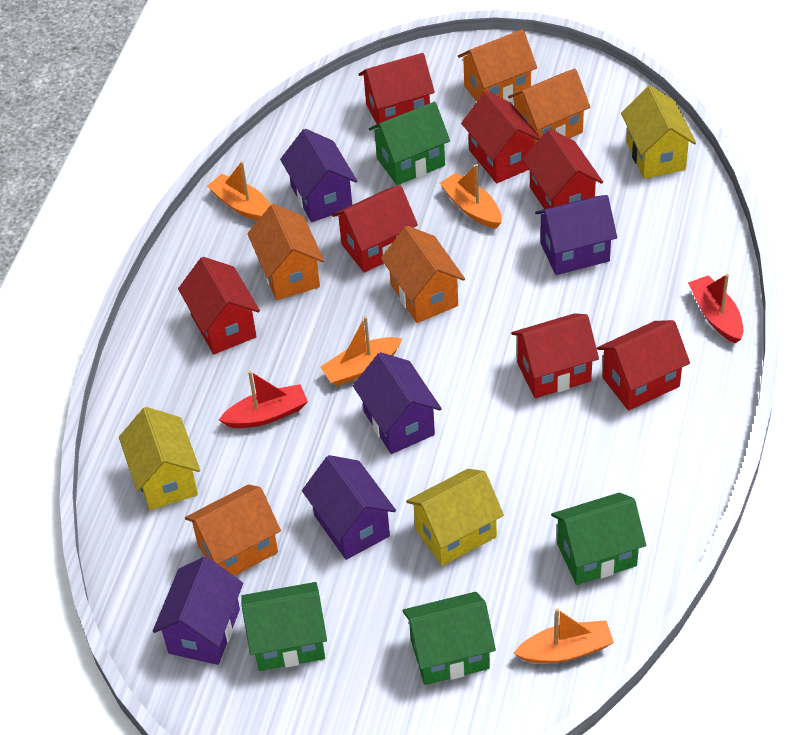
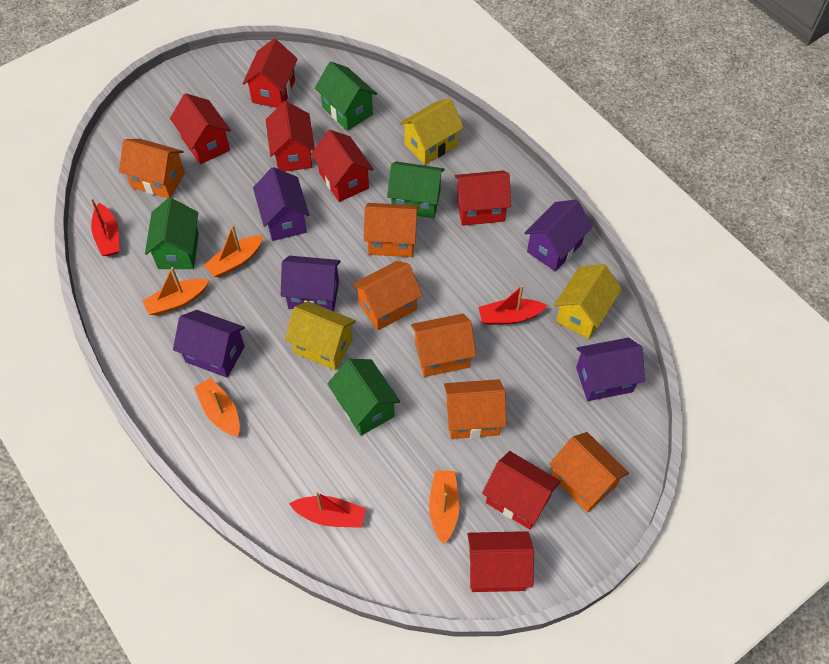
orange house: 5 -> 6
red boat: 2 -> 3

